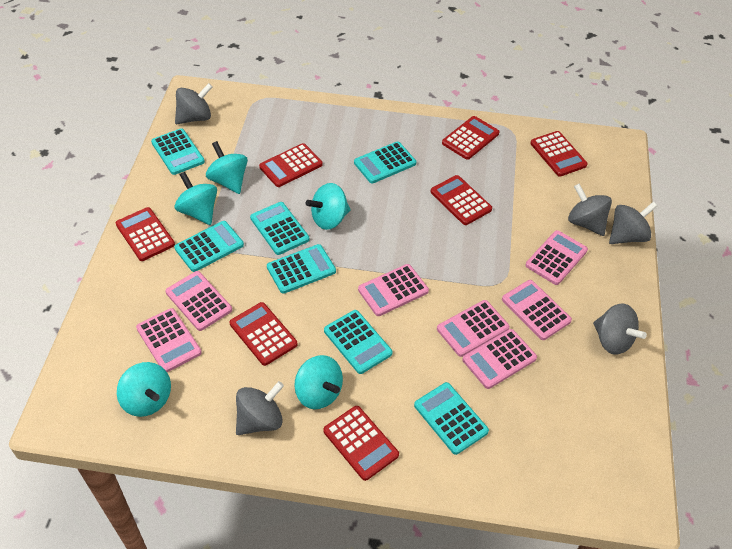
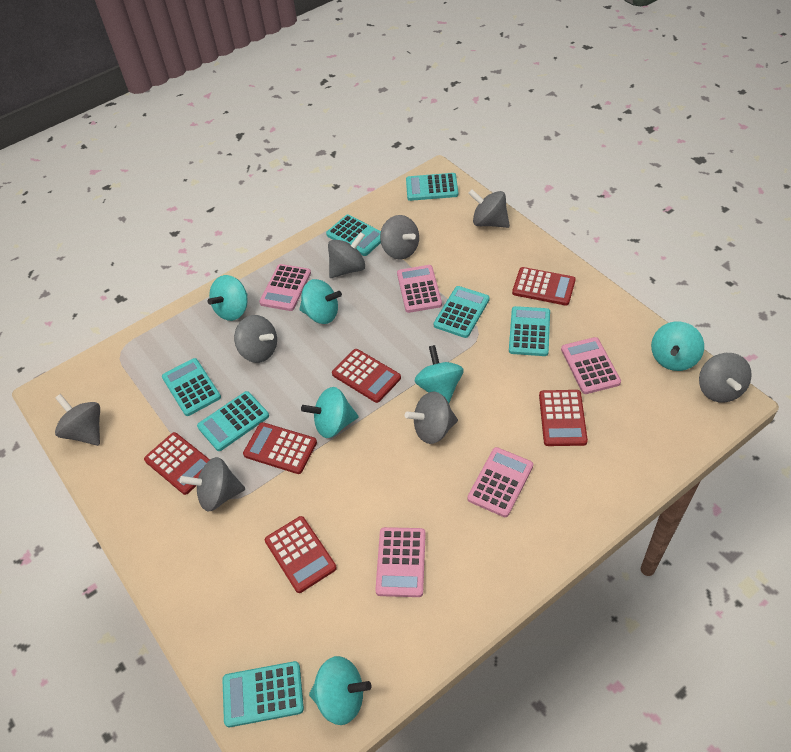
grey spinning top: 5 -> 8
pink calculator: 7 -> 5
red calculator: 7 -> 6
turquoise spinning top: 5 -> 6

